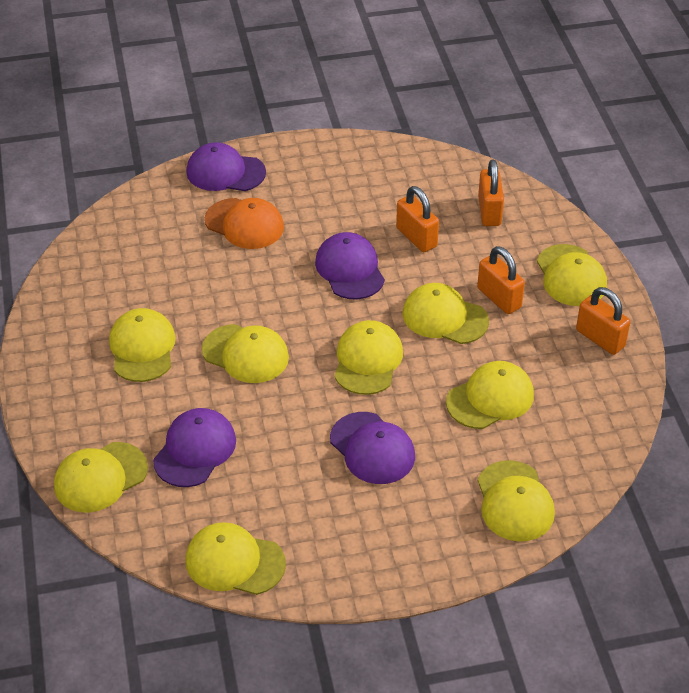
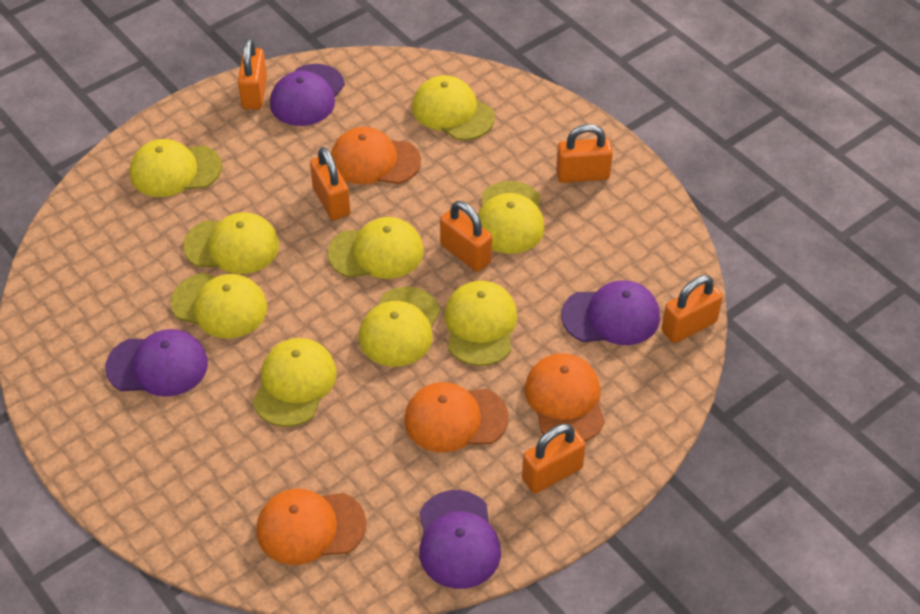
orange cap: 1 -> 4
orange padlock: 4 -> 6

